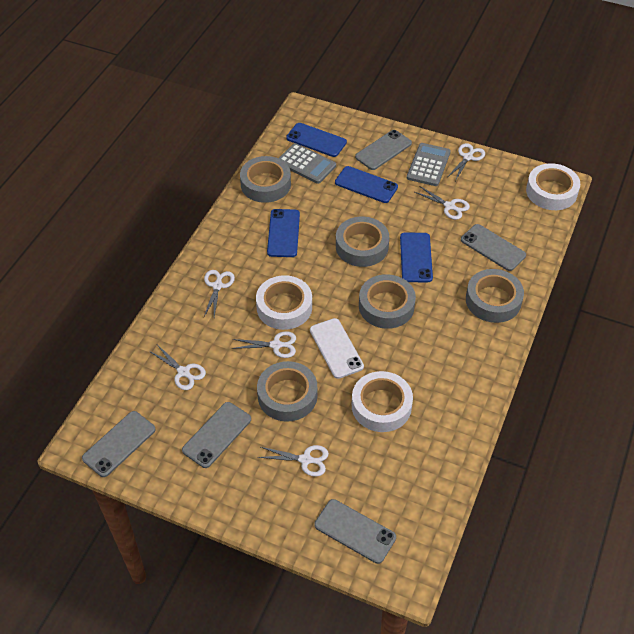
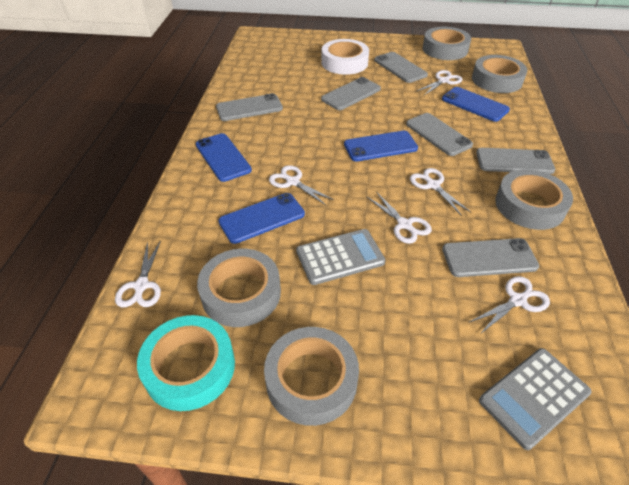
grey phone: 5 -> 6
turquoise tape: 0 -> 1
white phone: 1 -> 0
white tape: 3 -> 1

